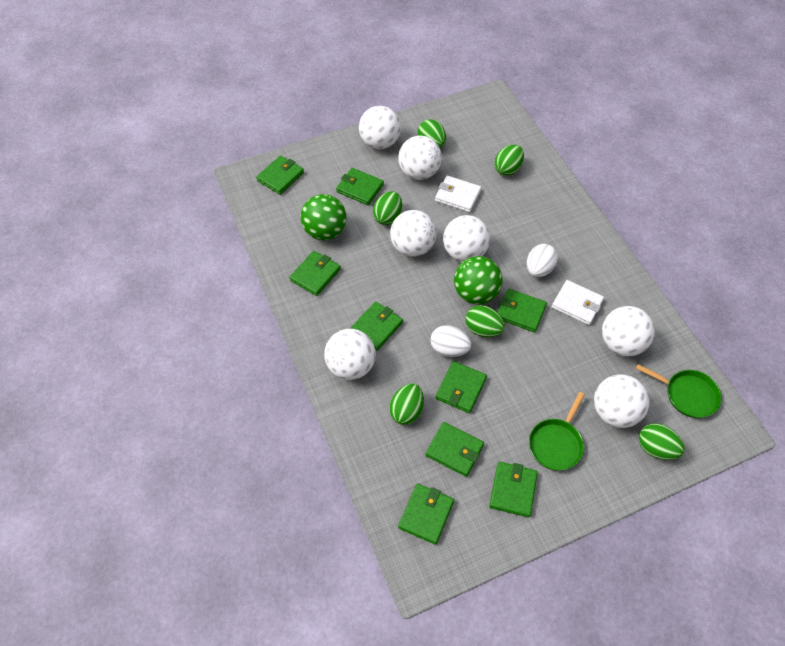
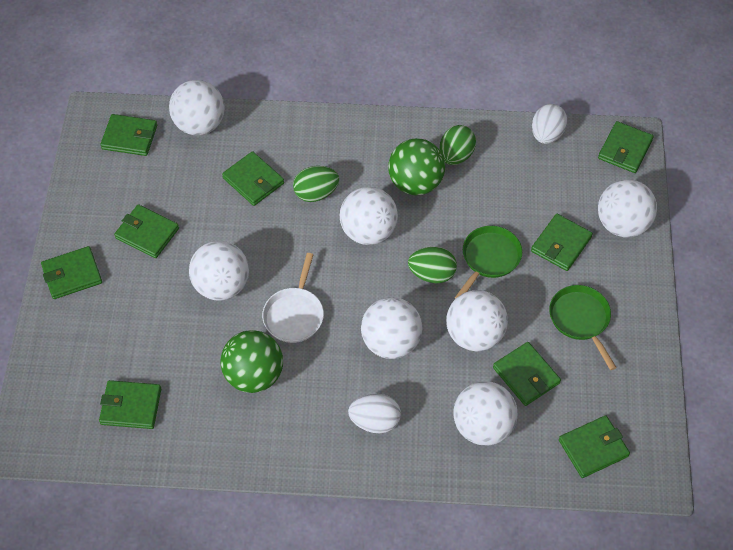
green egg: 6 -> 3
white pan: 0 -> 1
white wallet: 2 -> 0

